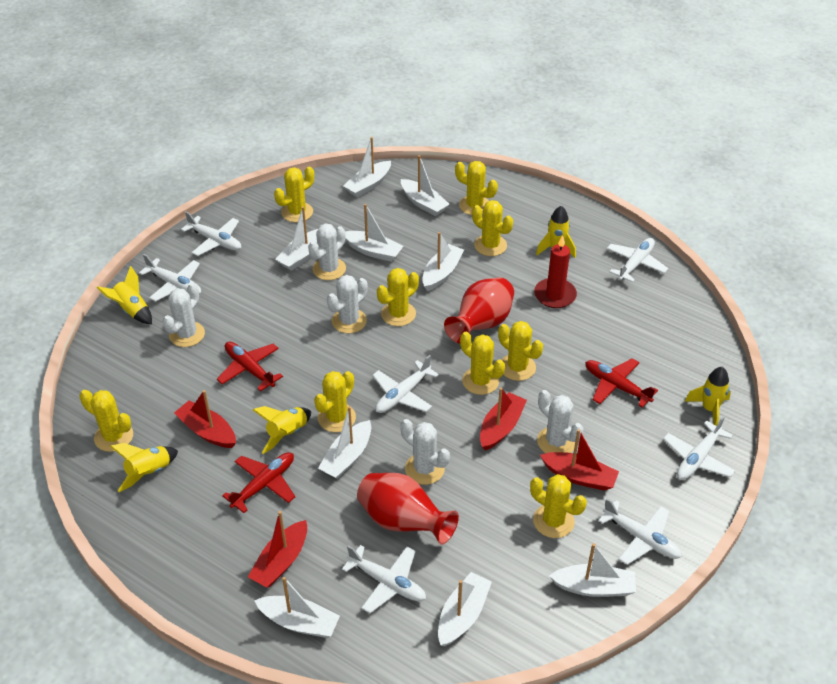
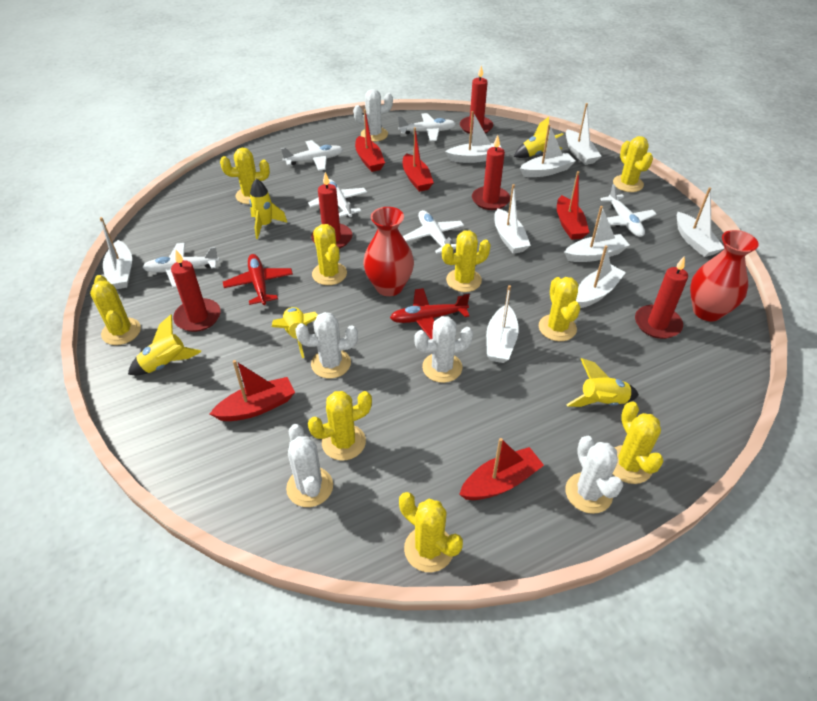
red boat: 4 -> 5
red candle: 1 -> 5
red plane: 3 -> 2
white plane: 7 -> 6

